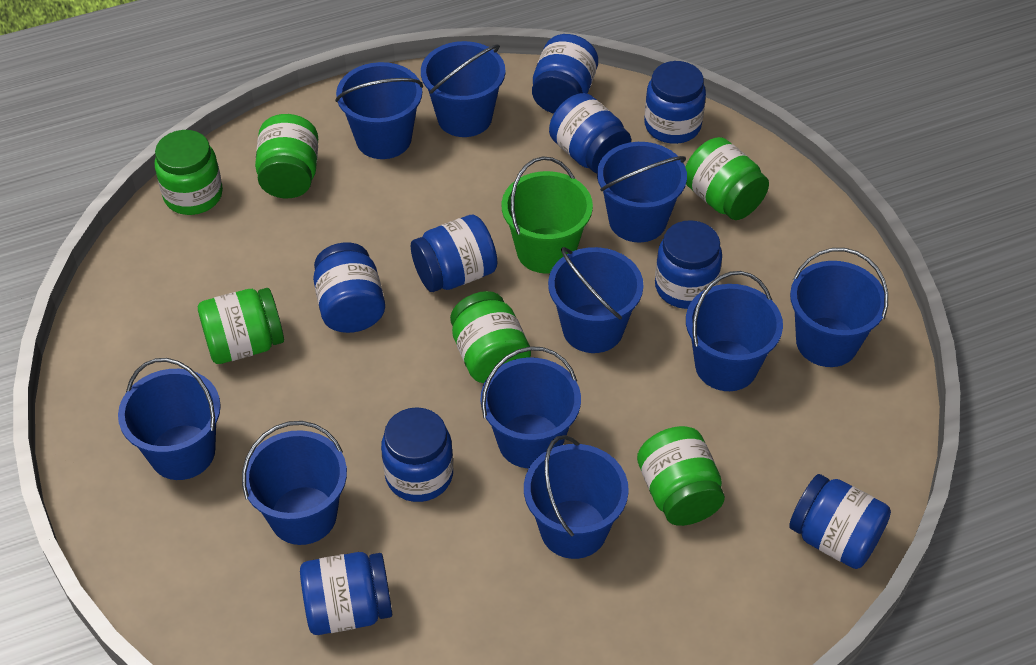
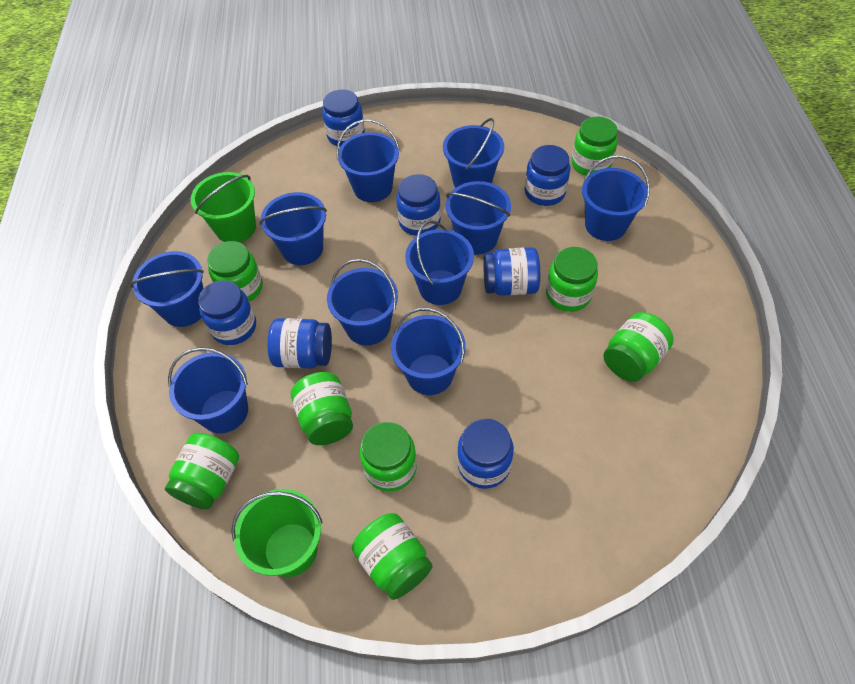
blue jar: 9 -> 7
green bucket: 1 -> 2
green jar: 6 -> 8

